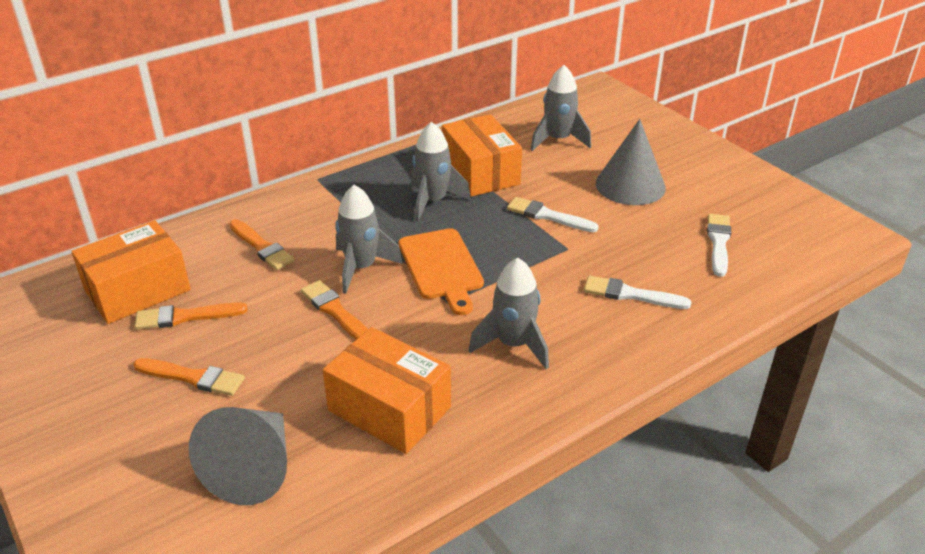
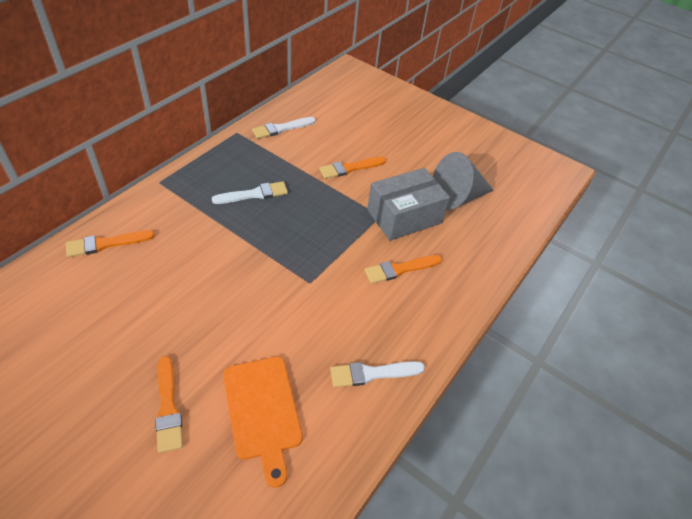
grey box: 0 -> 1
grey cone: 2 -> 1
grey rocket: 4 -> 0
orange box: 3 -> 0

